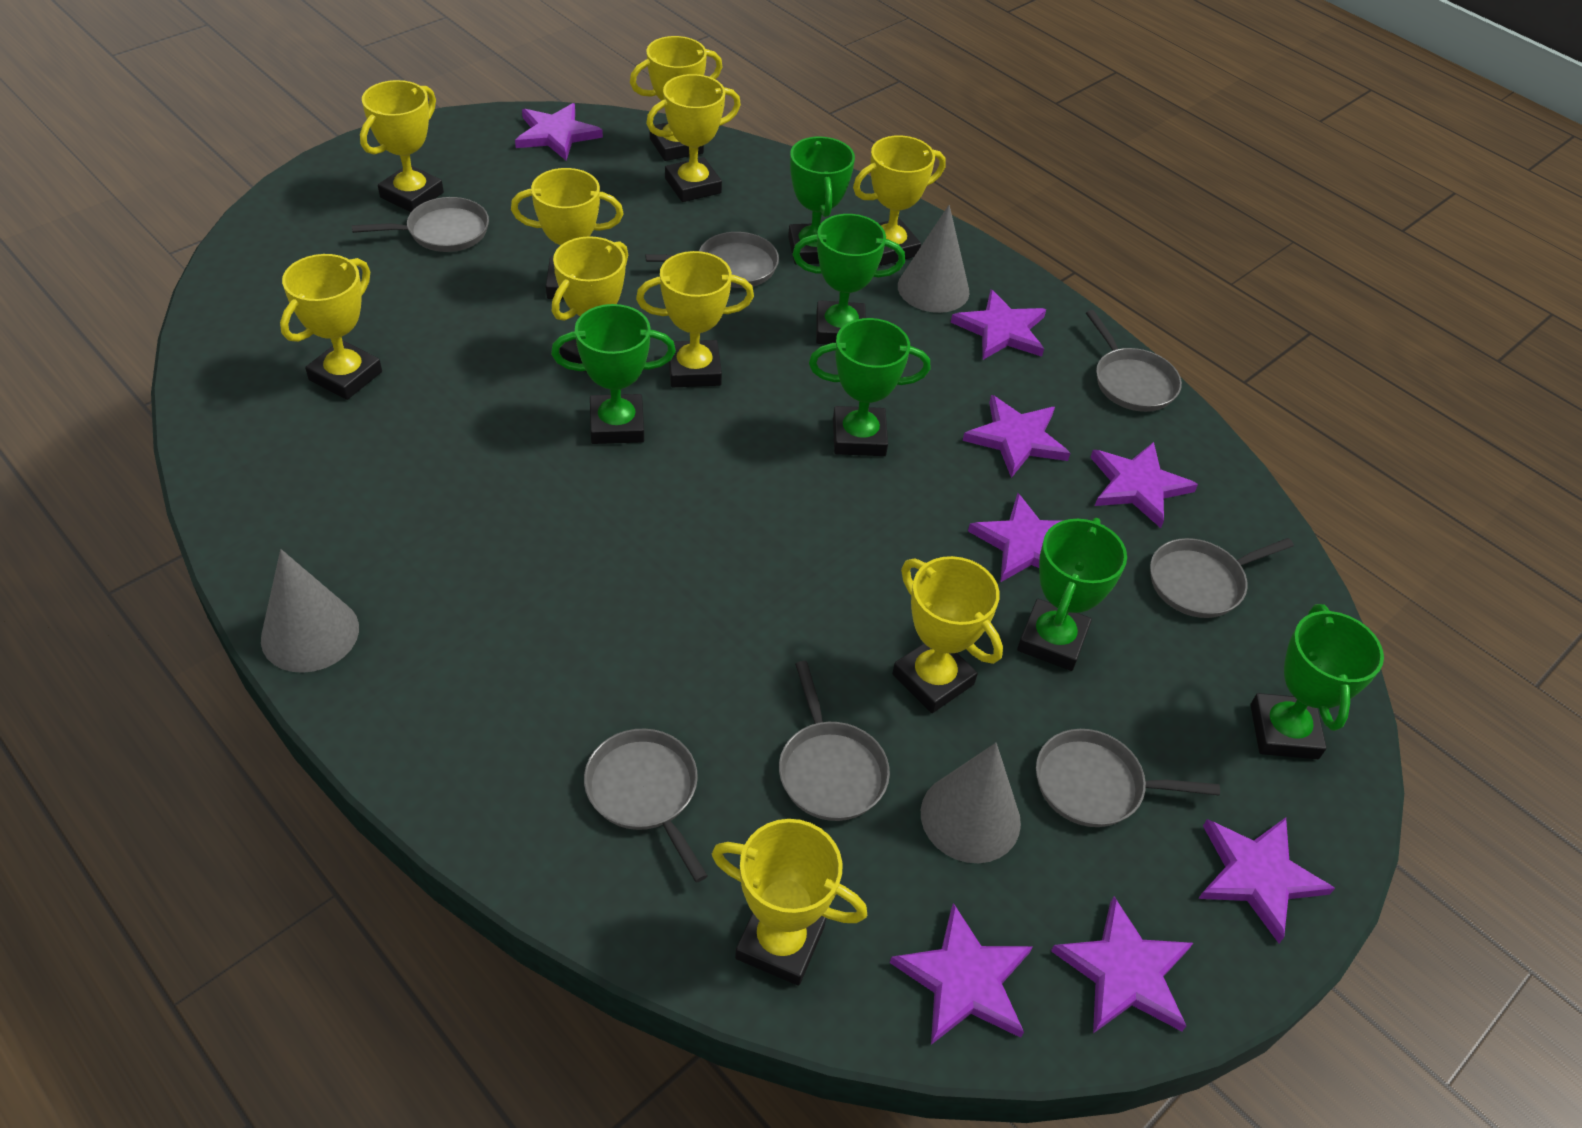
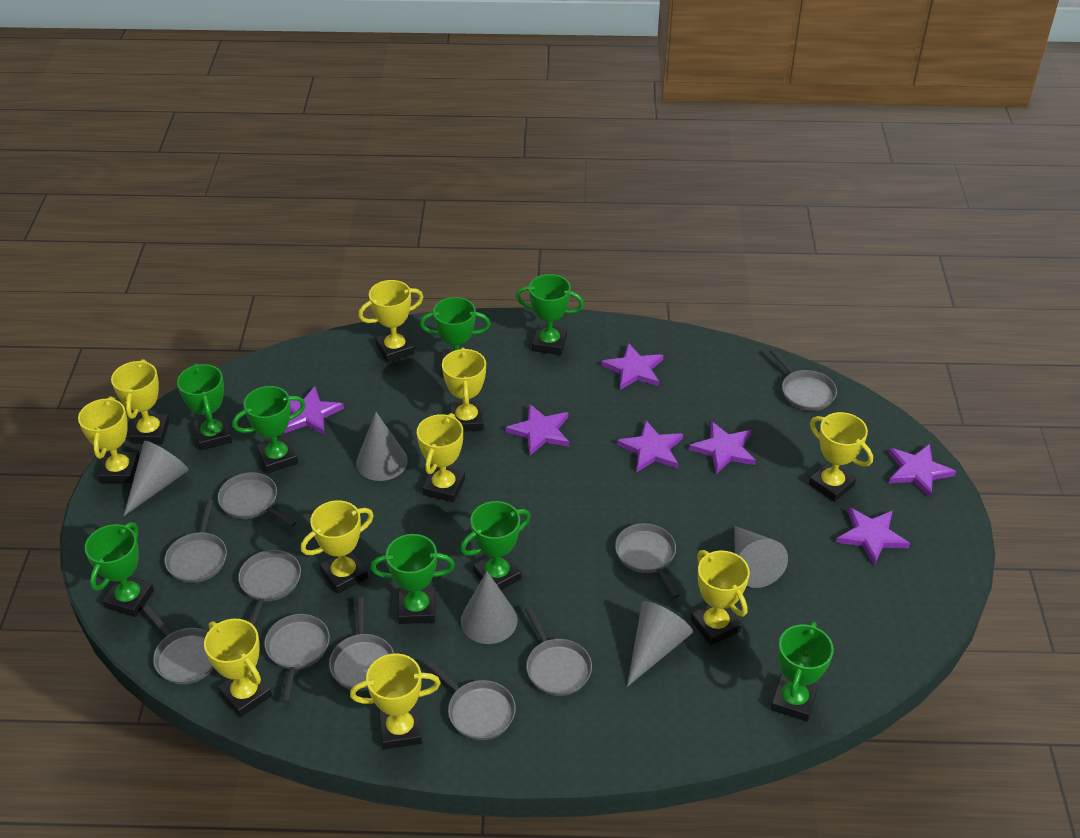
green trophy: 6 -> 8
grey cone: 3 -> 5
grey pan: 7 -> 10
purple star: 8 -> 7

